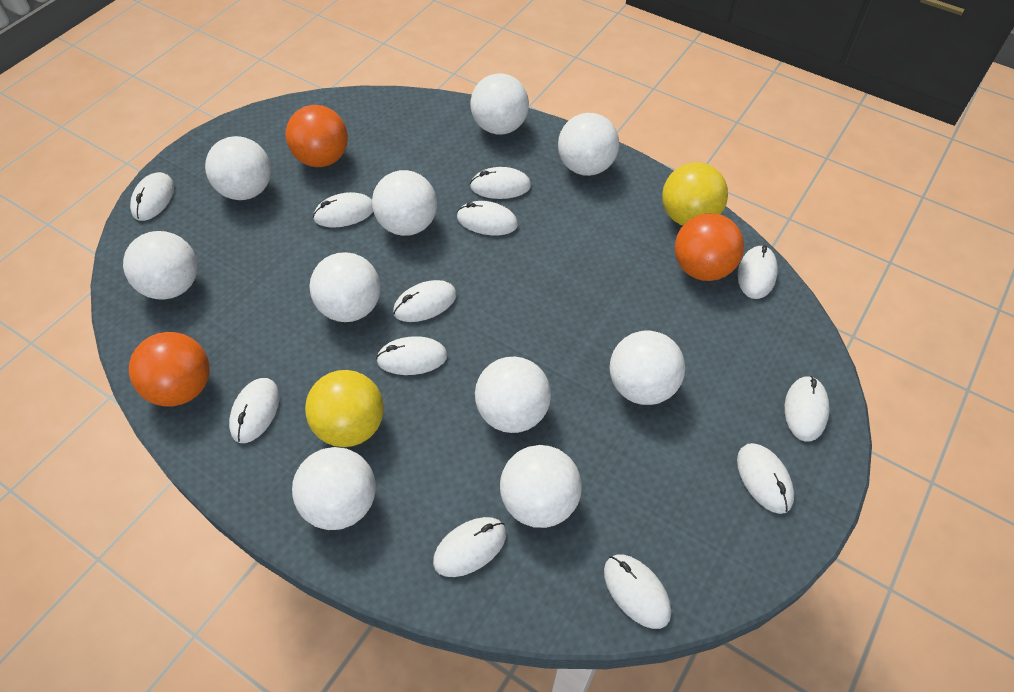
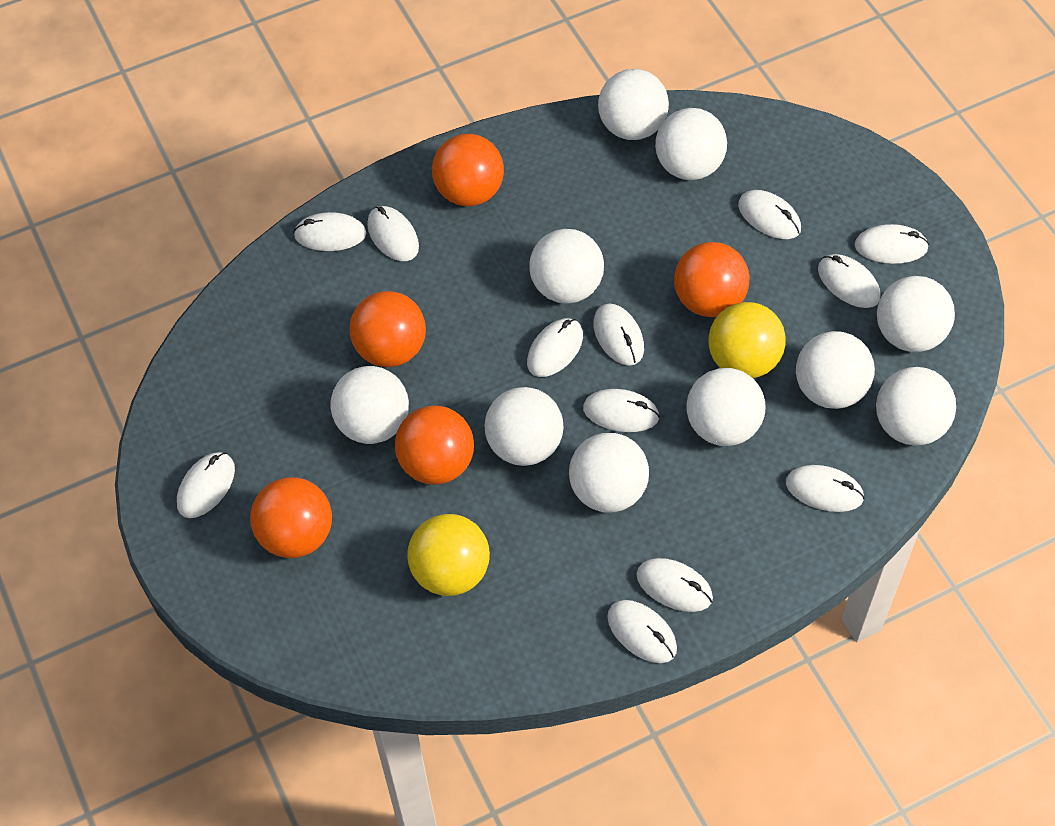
orange ball: 3 -> 5

